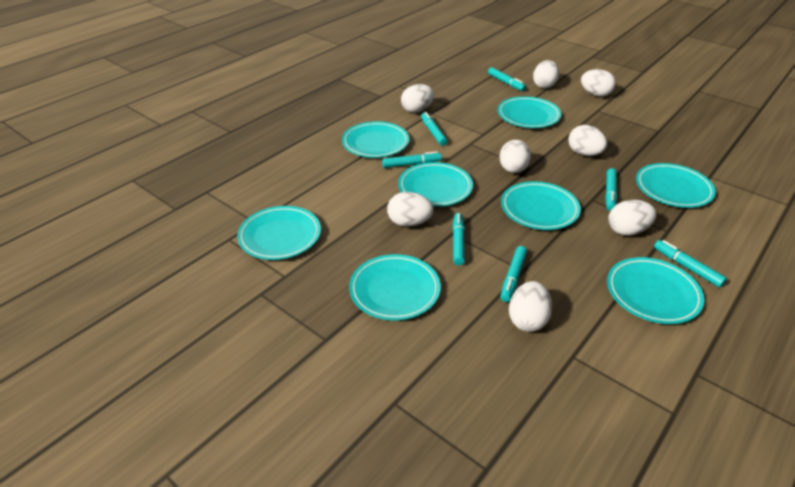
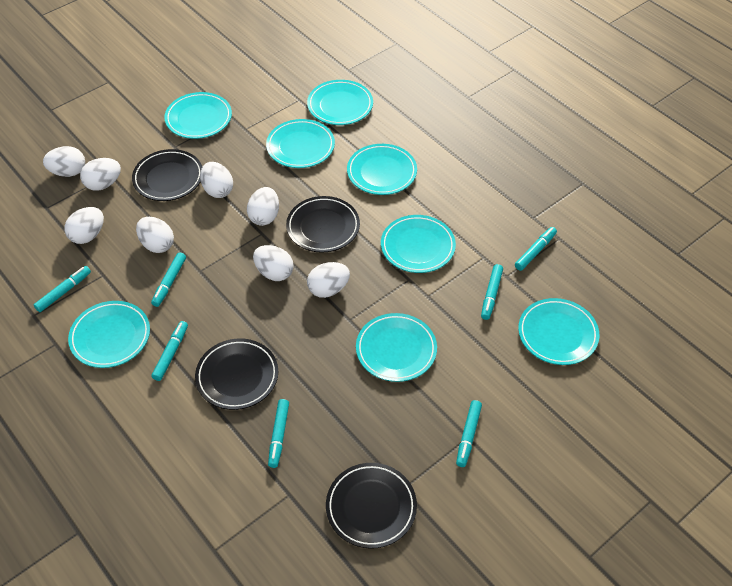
black plate: 0 -> 4

